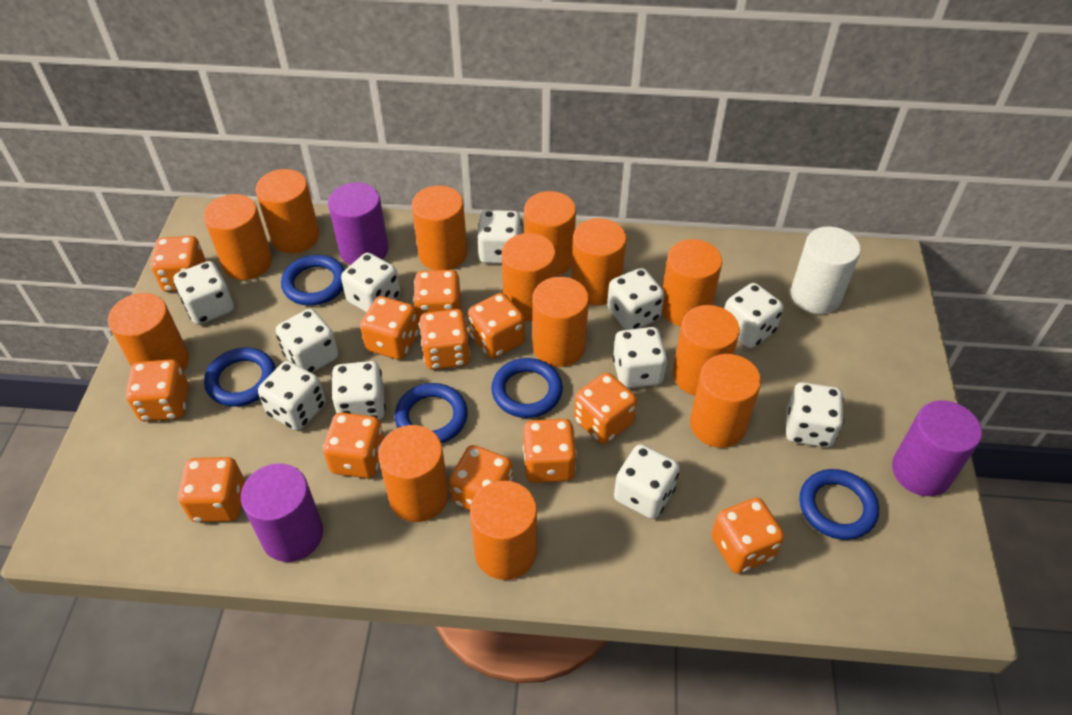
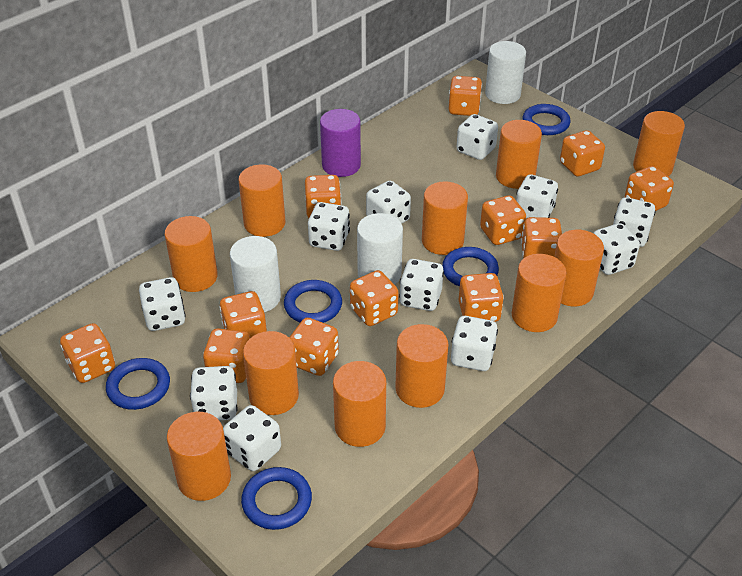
orange cylinder: 13 -> 11
purple cylinder: 3 -> 1
white cylinder: 1 -> 3

